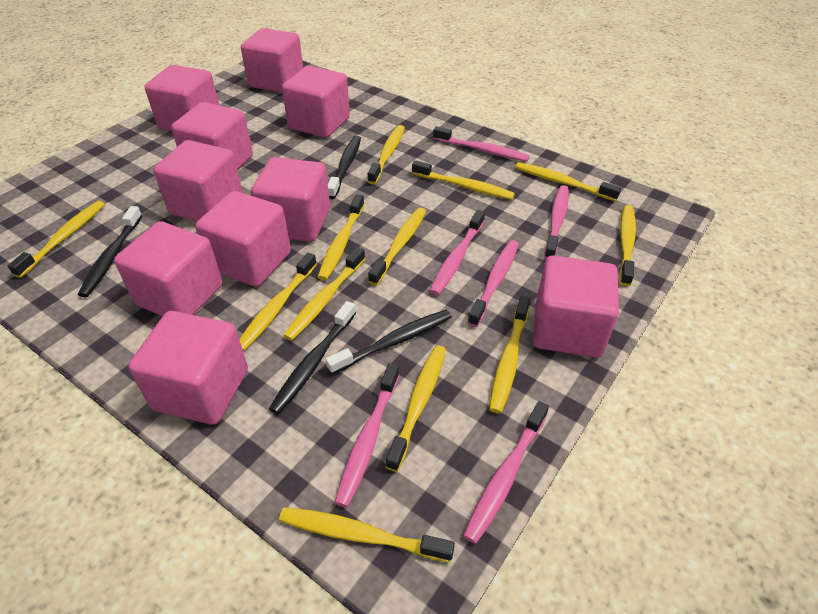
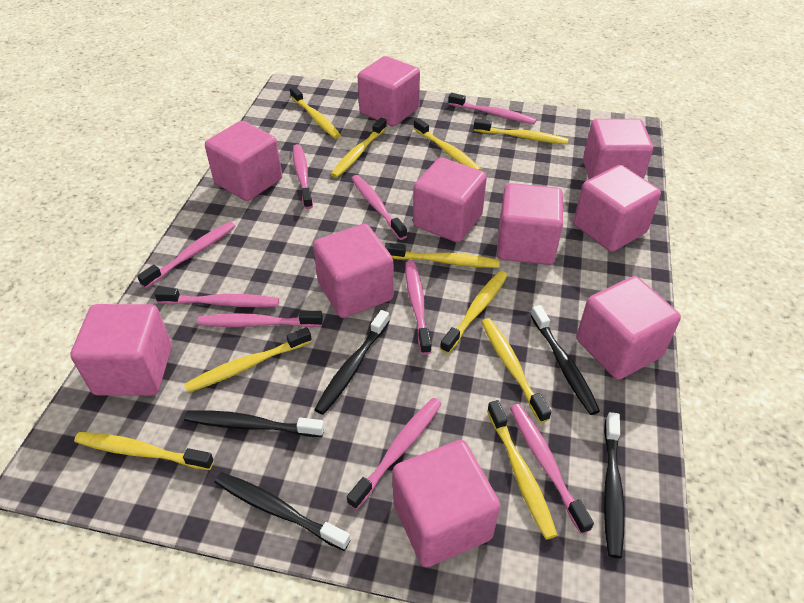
black toothbrush: 4 -> 5
pink toothbrush: 6 -> 9
yellow toothbrush: 12 -> 10

